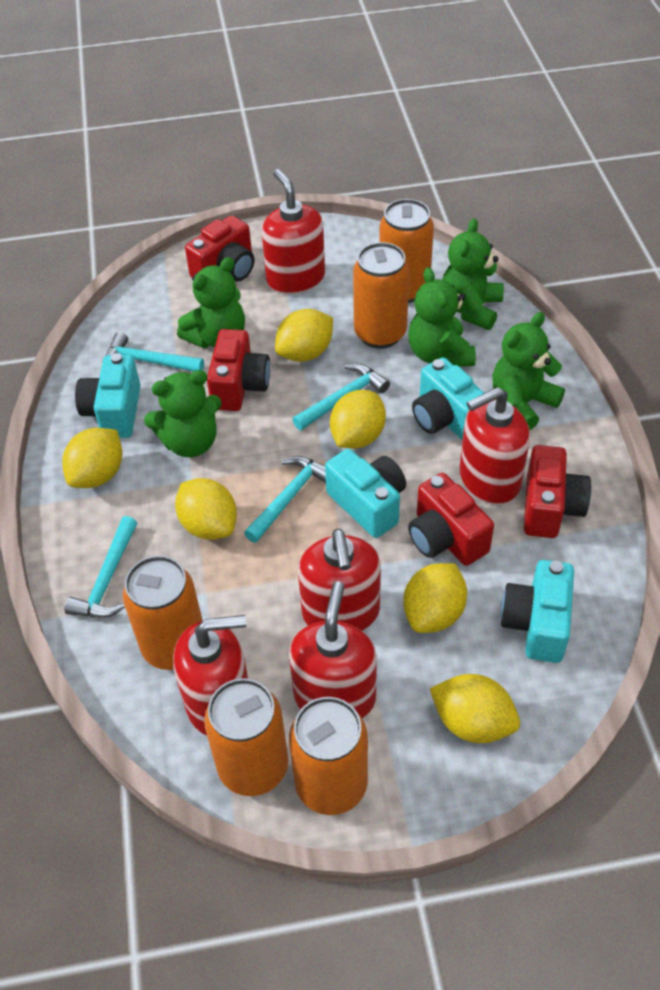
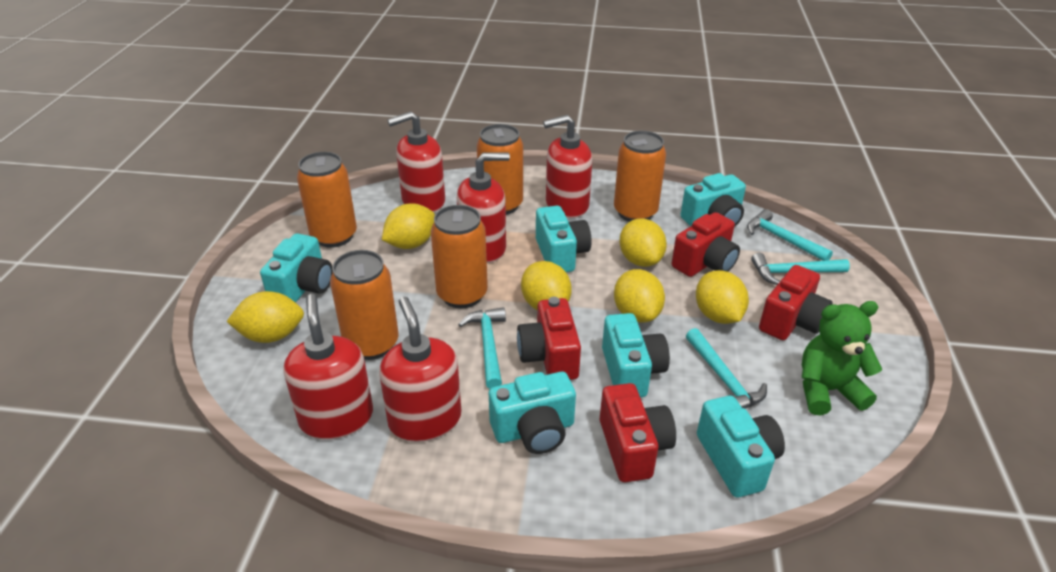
green teddy bear: 5 -> 1
turquoise camera: 4 -> 6

